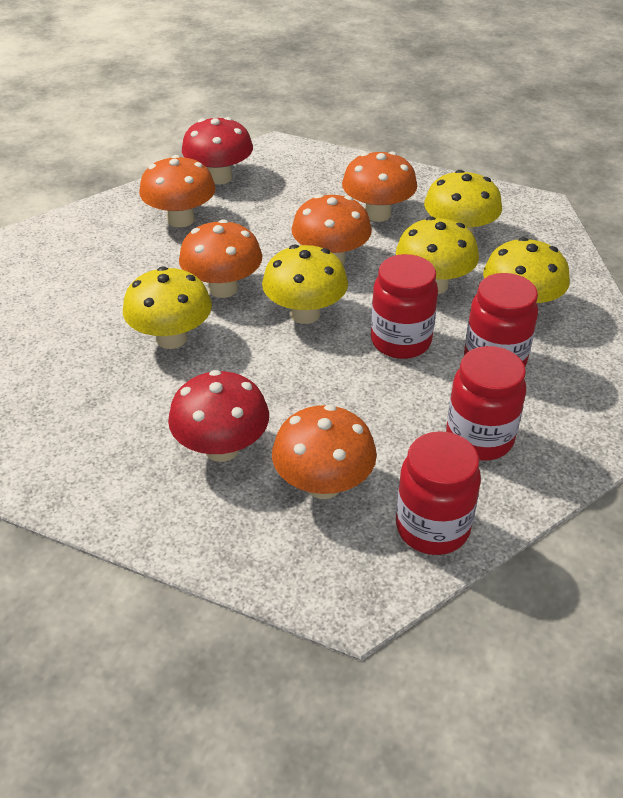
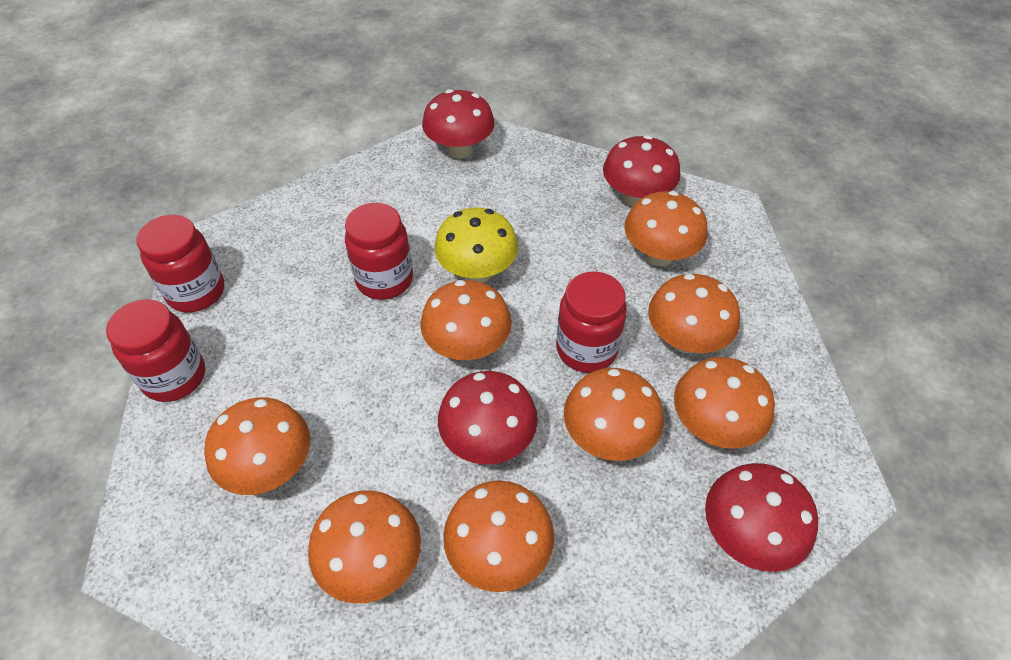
orange mushroom: 5 -> 8
red mushroom: 2 -> 4
yellow mushroom: 5 -> 1

